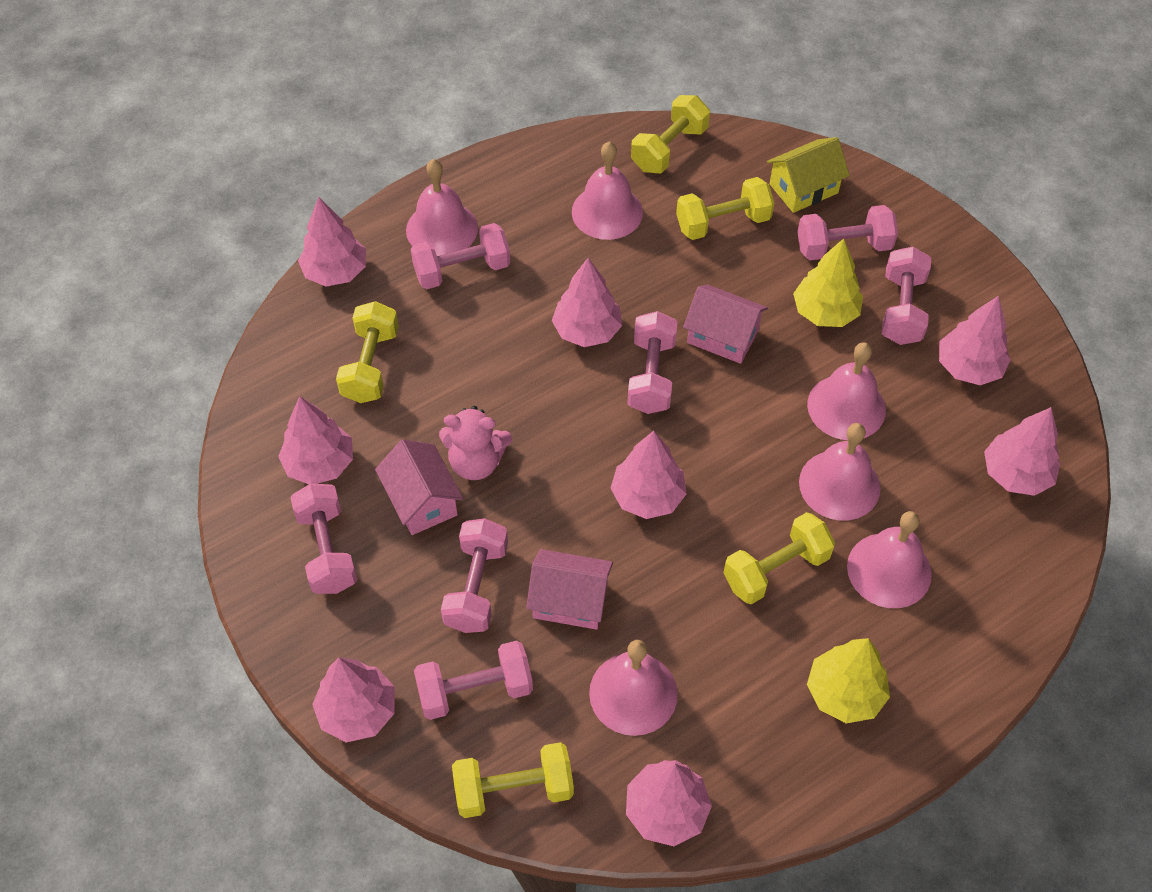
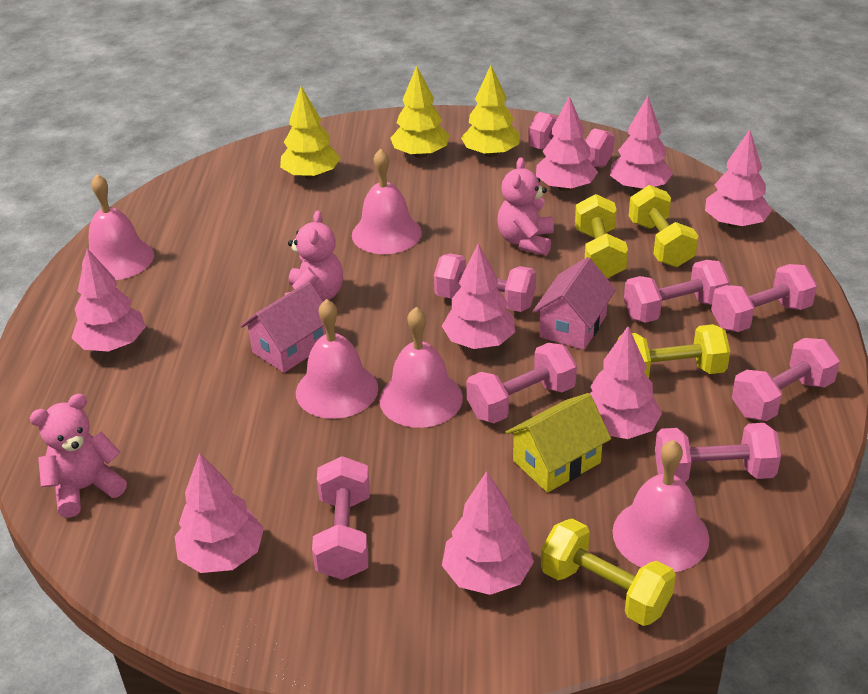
pink bell: 6 -> 5
pink dumbbell: 7 -> 8
pink house: 3 -> 2
pink teddy bear: 1 -> 3
yellow dumbbell: 5 -> 4
yellow tree: 2 -> 3

